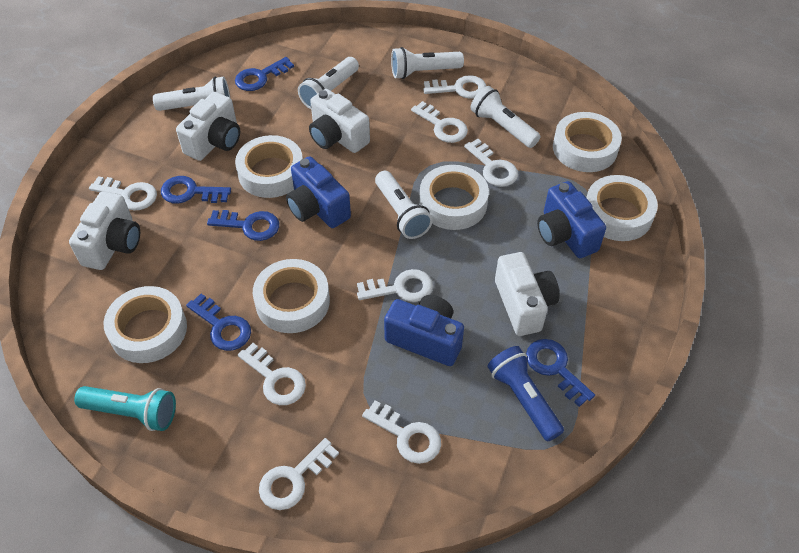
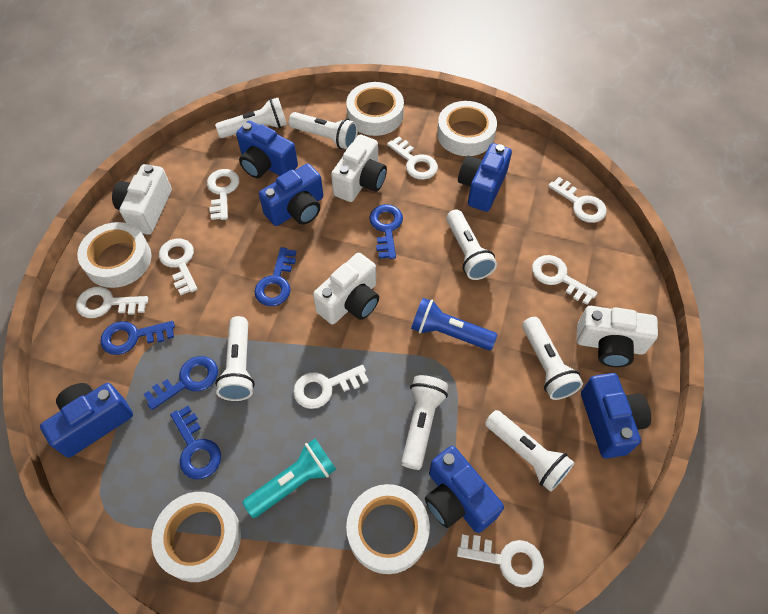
blue camera: 3 -> 6
white flashlight: 5 -> 7
white tape: 6 -> 5

